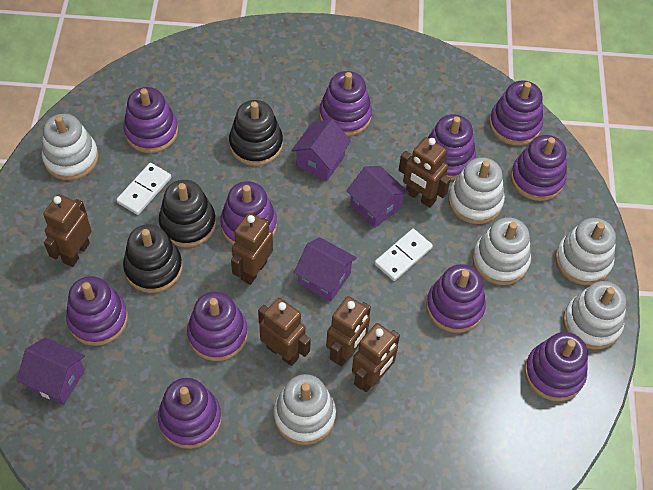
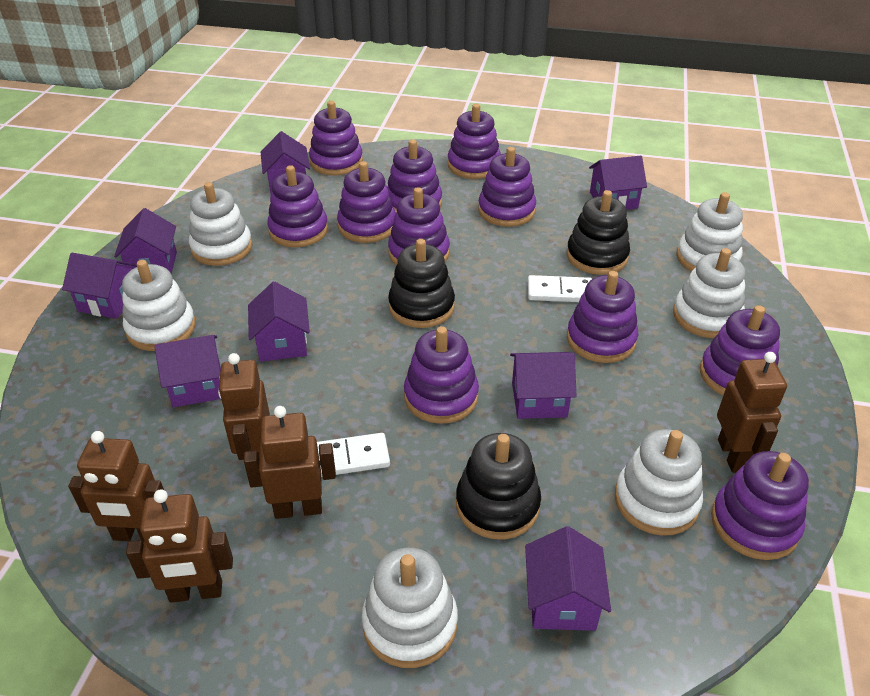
brown robot: 6 -> 5
purple house: 4 -> 8

